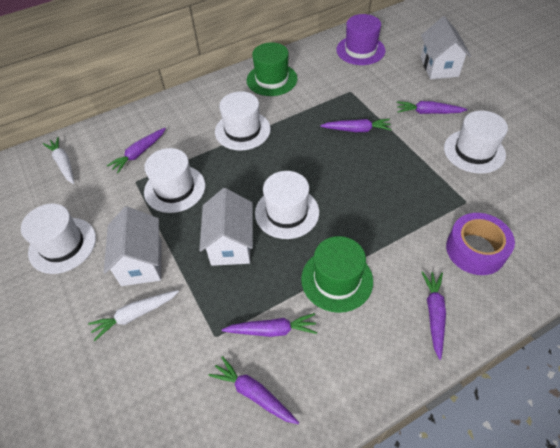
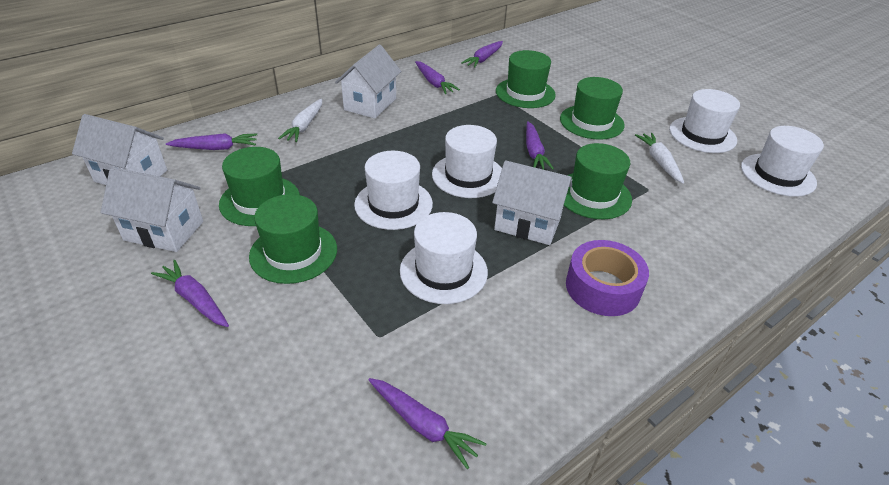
green hat: 2 -> 5
purple hat: 1 -> 0
white house: 3 -> 4

